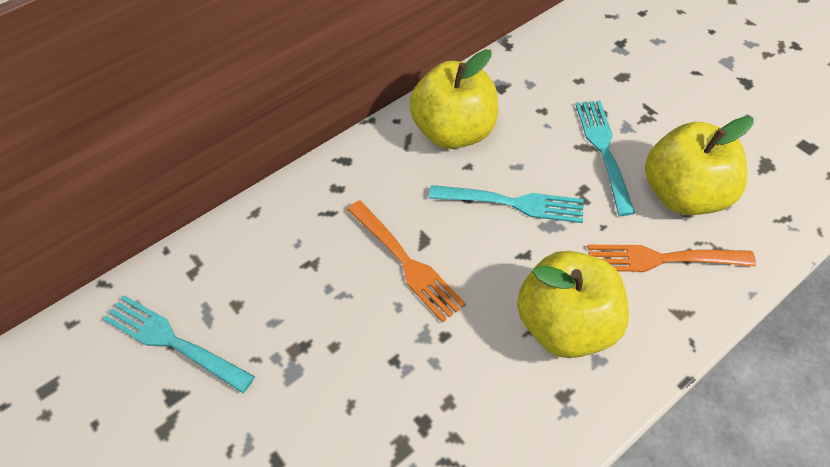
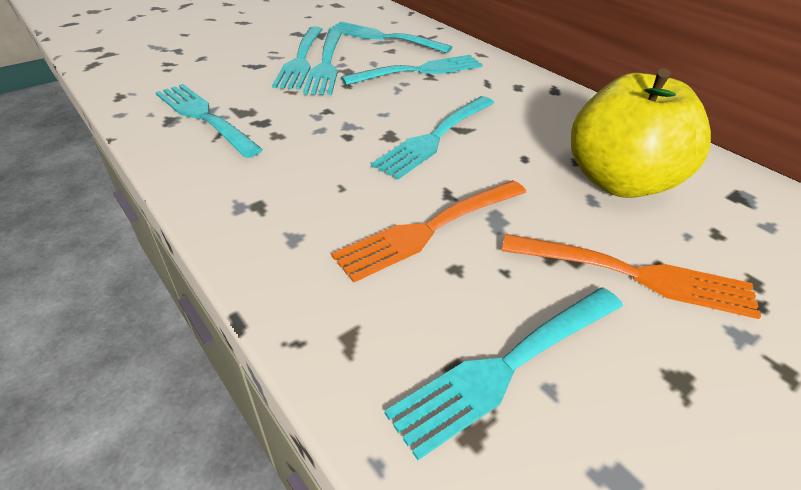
turquoise fork: 3 -> 7
yellow apple: 3 -> 1

